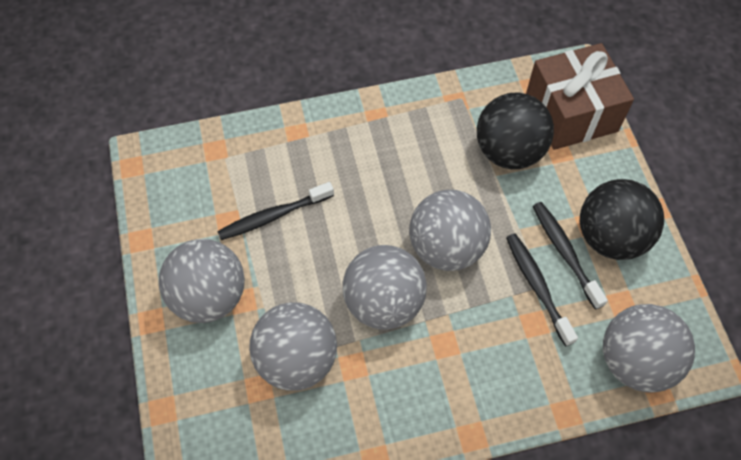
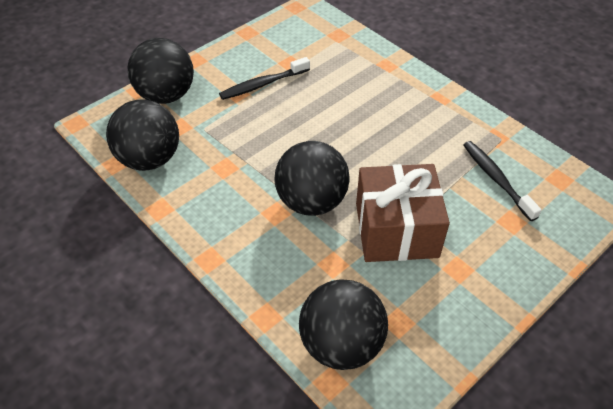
black ball: 2 -> 4
black toothbrush: 3 -> 2
grey ball: 5 -> 0

